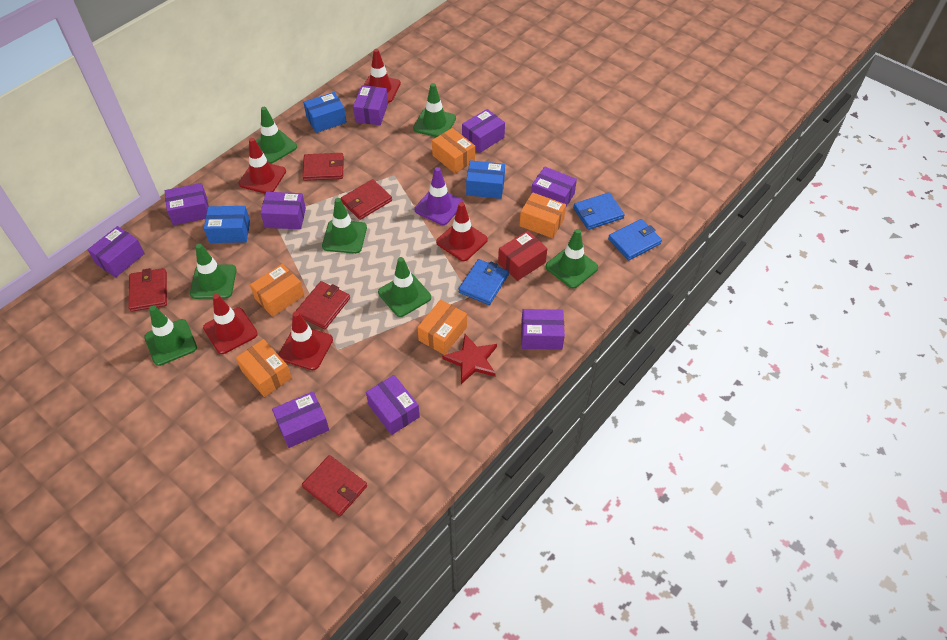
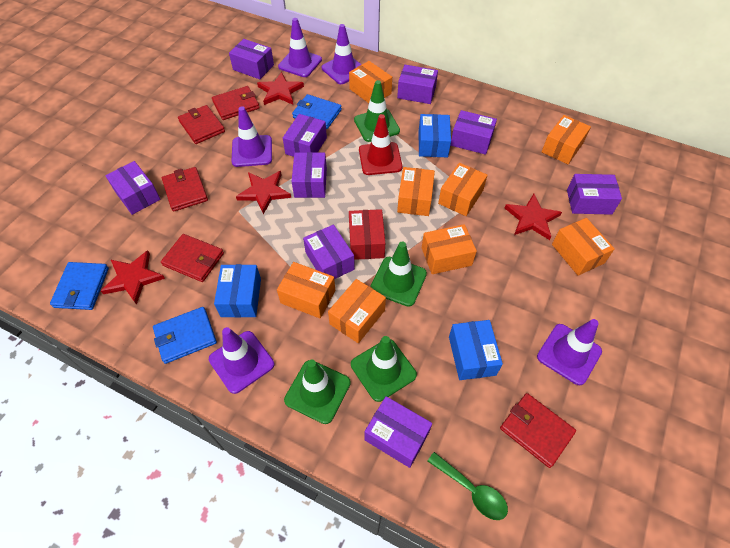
green spoon: 0 -> 1
green traffic cone: 7 -> 4
orange box: 5 -> 8
purple traffic cone: 1 -> 5
red star: 1 -> 4
red traffic cone: 5 -> 1

